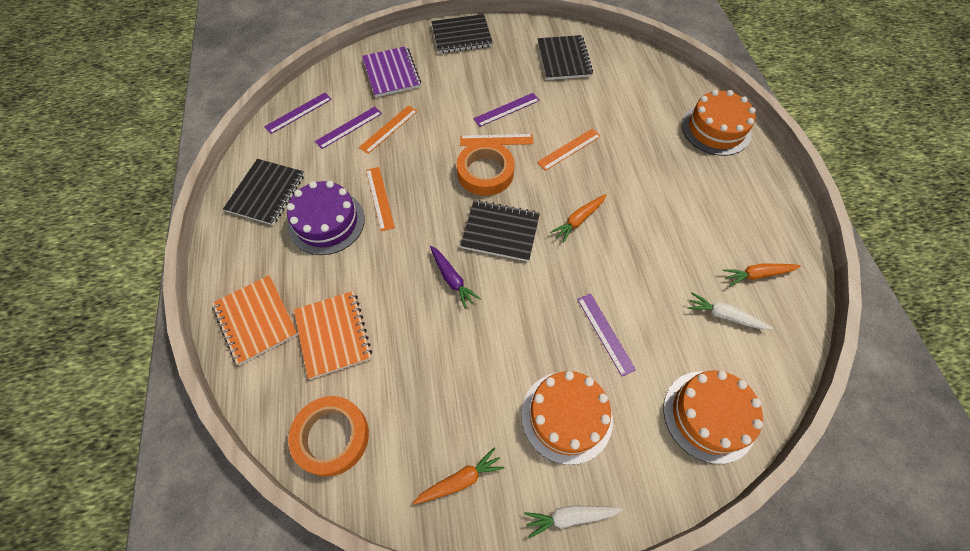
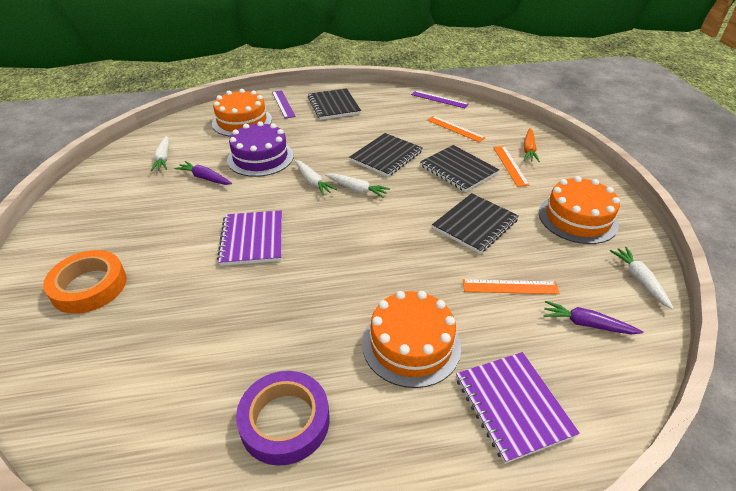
orange carrot: 3 -> 1
orange notebook: 2 -> 0
orange ruler: 4 -> 3
orange tape: 2 -> 1
purple carrot: 1 -> 2
purple notebook: 1 -> 2
purple ruler: 4 -> 2
purple tape: 0 -> 1
white carrot: 2 -> 4

